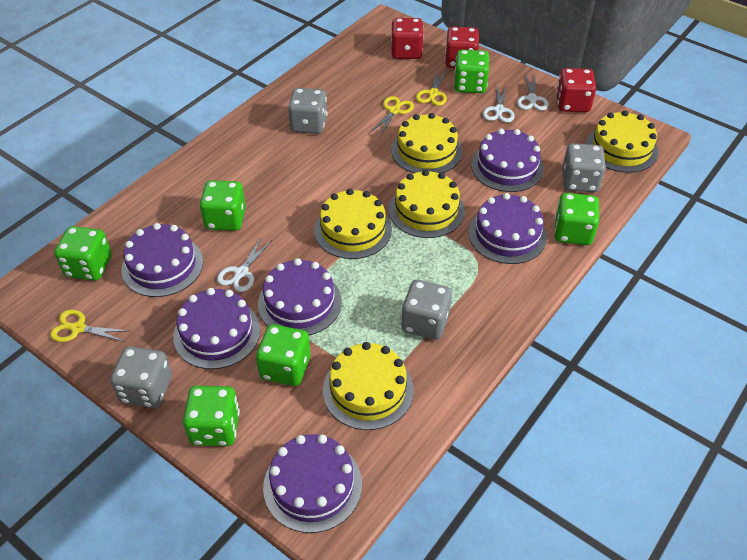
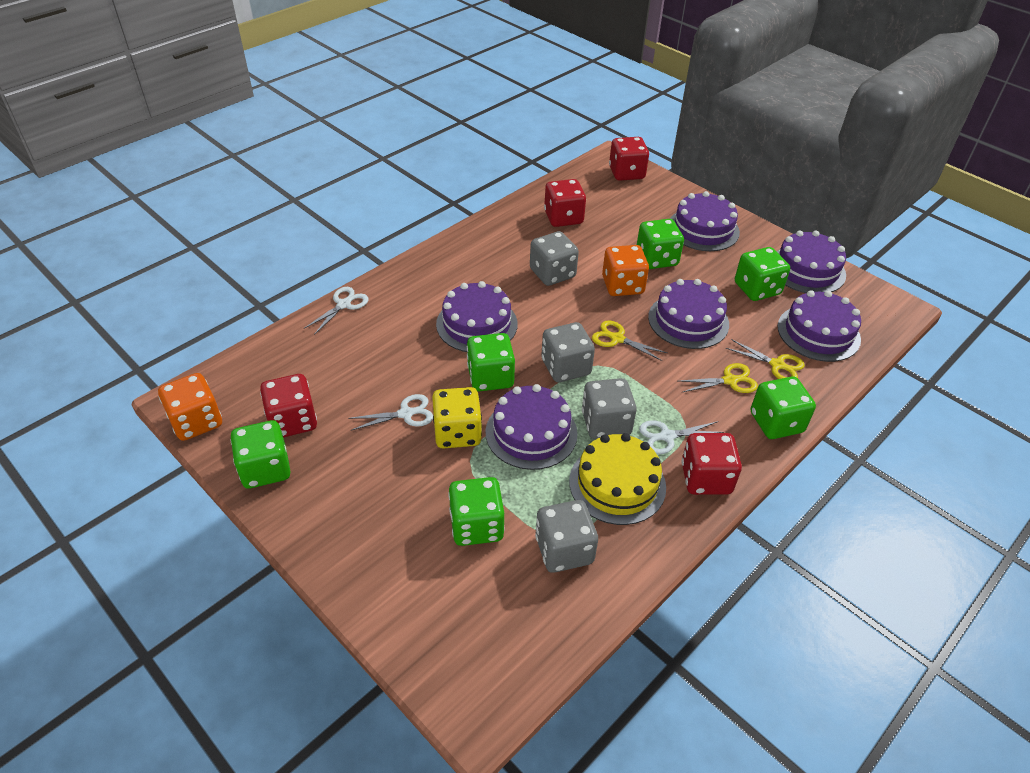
orange dice: 0 -> 2
red dice: 3 -> 4
yellow cake: 5 -> 1
yellow dice: 0 -> 1

